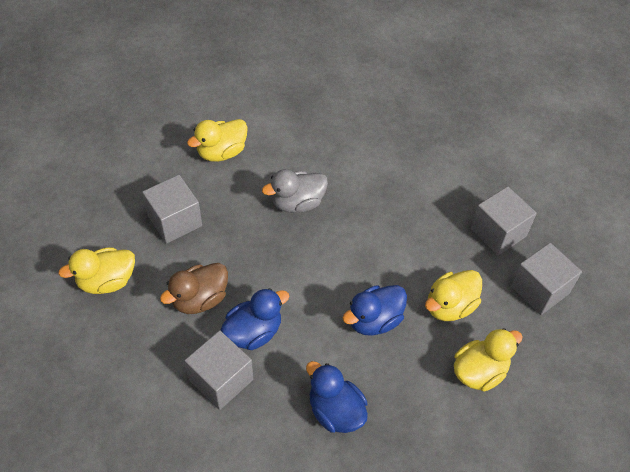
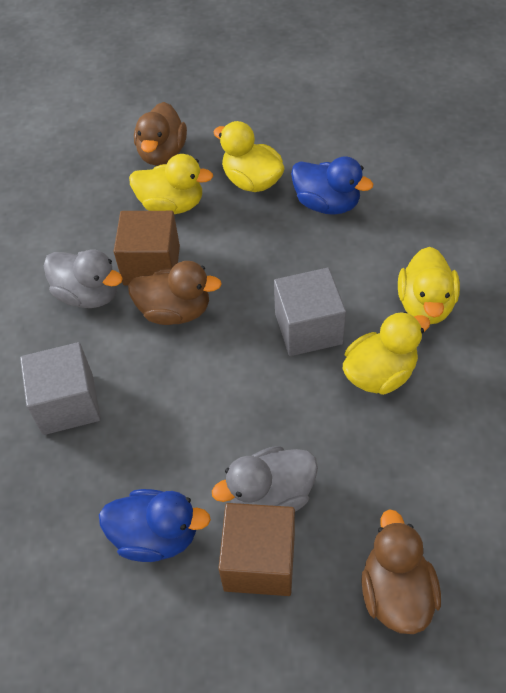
blue duck: 3 -> 2
brown cube: 0 -> 2
brown duck: 1 -> 3
grey cube: 4 -> 2
grey duck: 1 -> 2

